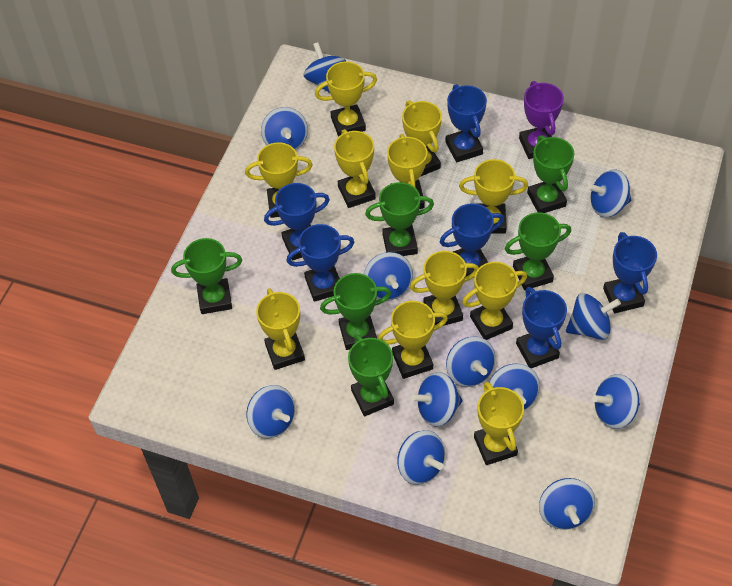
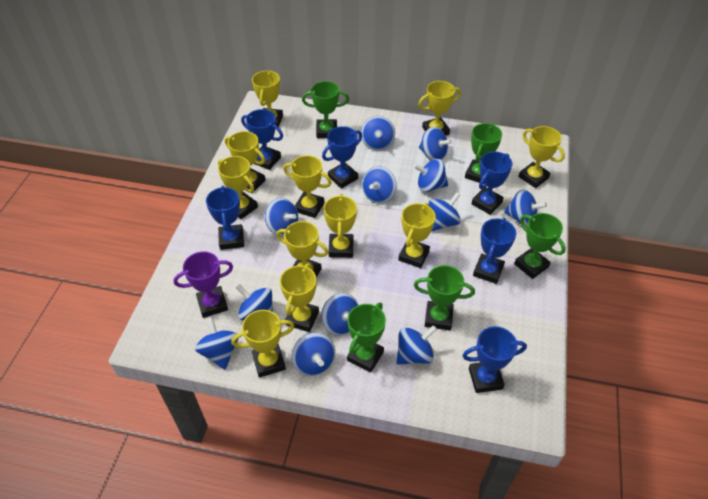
green trophy: 6 -> 5

